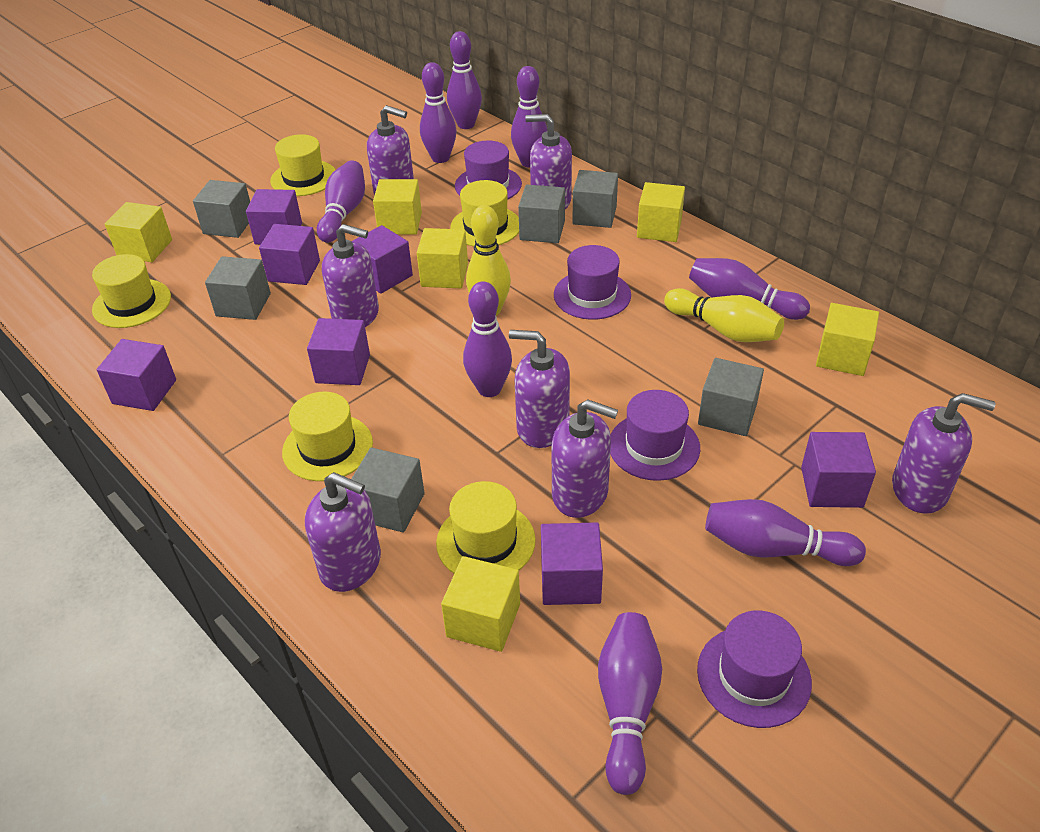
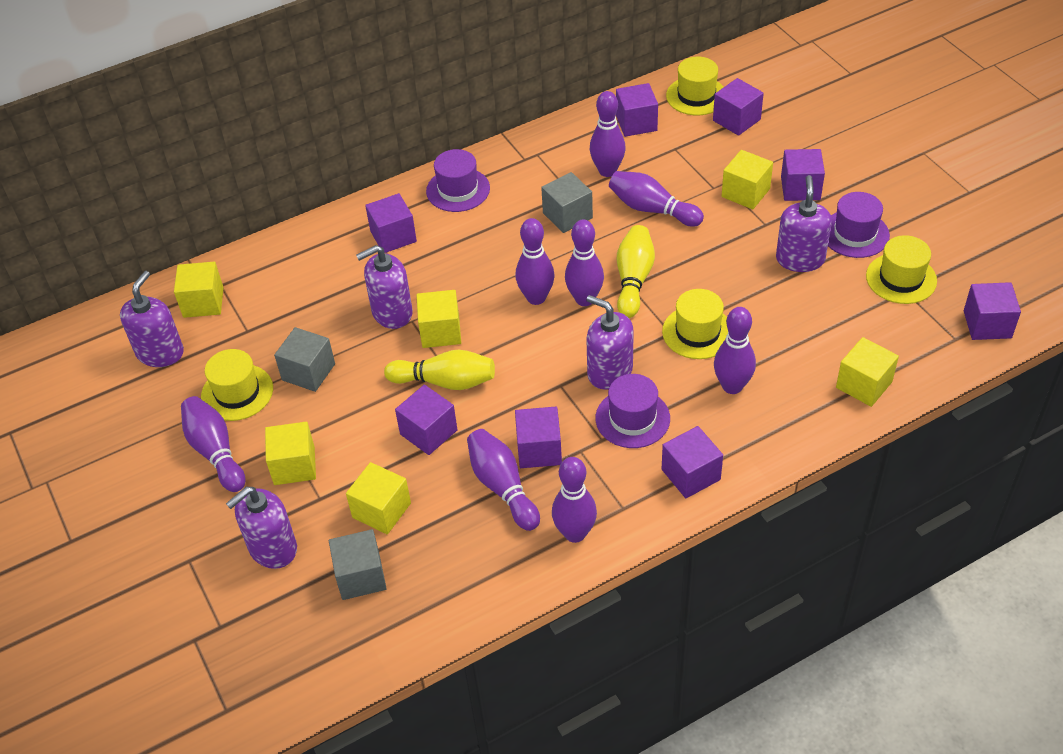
grey cube: 6 -> 3
purple cube: 7 -> 8
purple hat: 4 -> 3
purple soap dispenser: 7 -> 5
yellow hat: 5 -> 4

